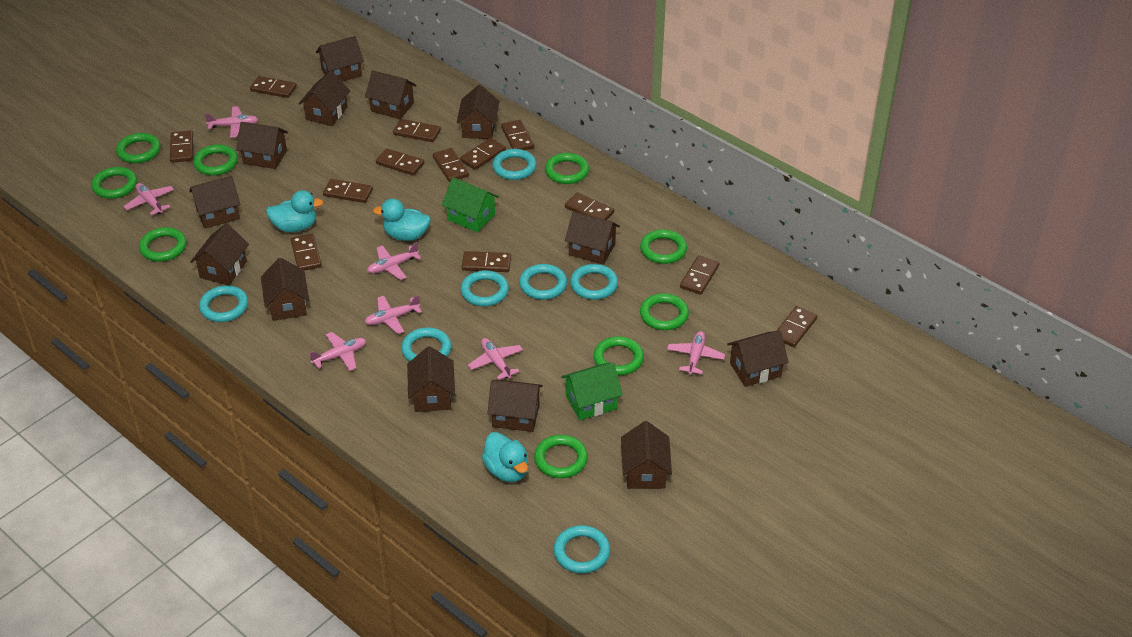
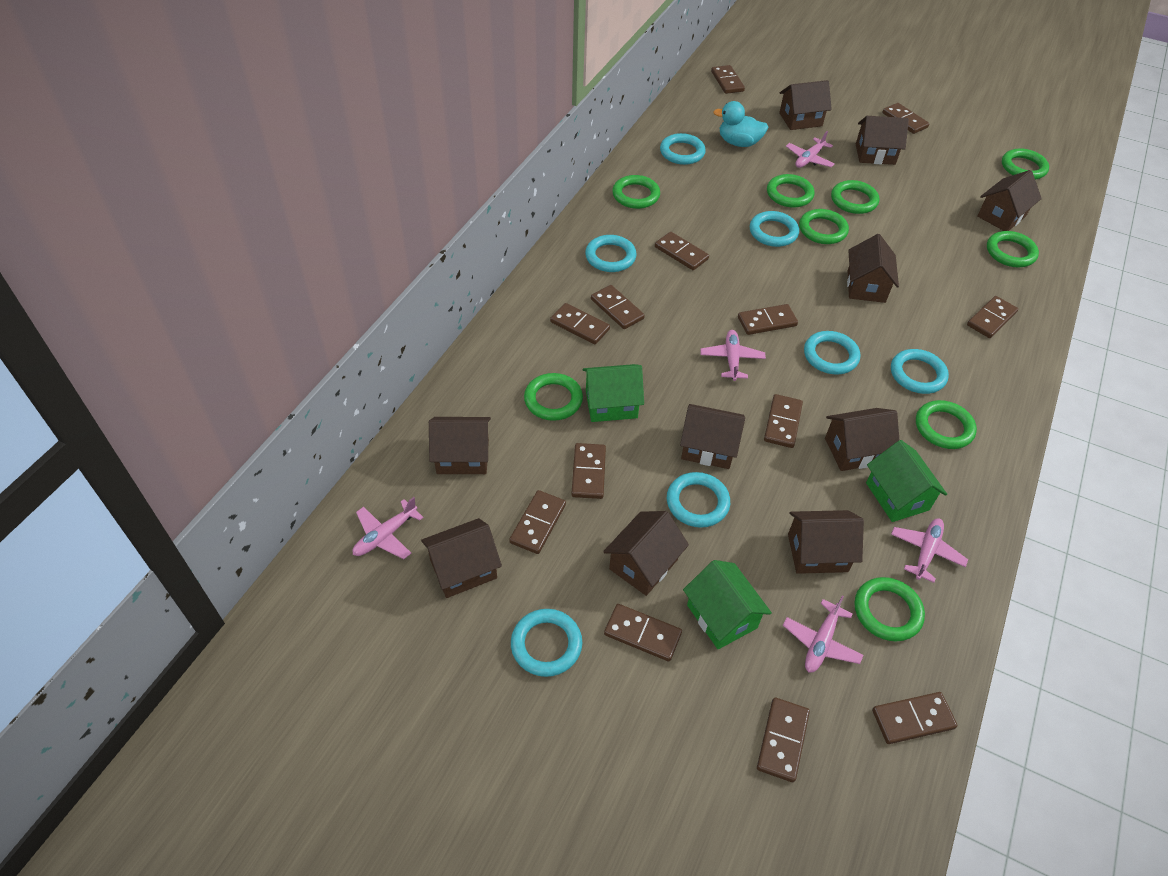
brown house: 13 -> 10
green house: 2 -> 3
pink plane: 7 -> 5
turquoise duck: 3 -> 1

